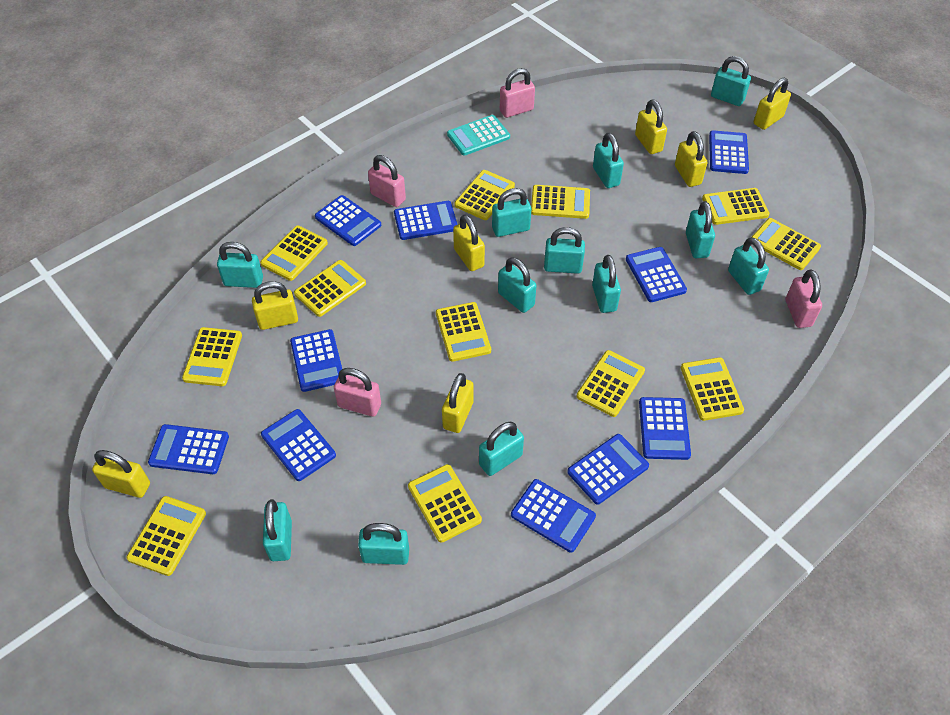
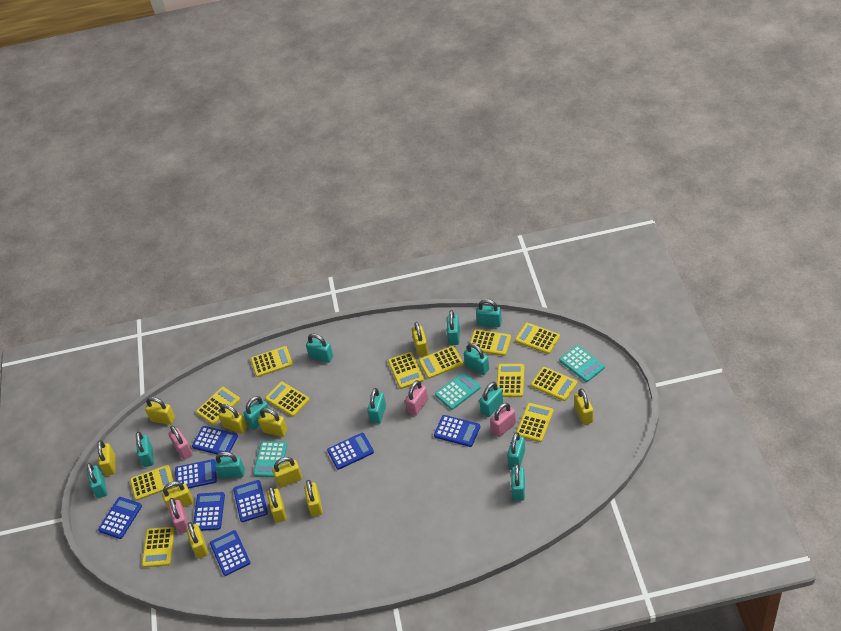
blue calculator: 10 -> 8
turquoise calculator: 1 -> 3
yellow padlock: 7 -> 11

